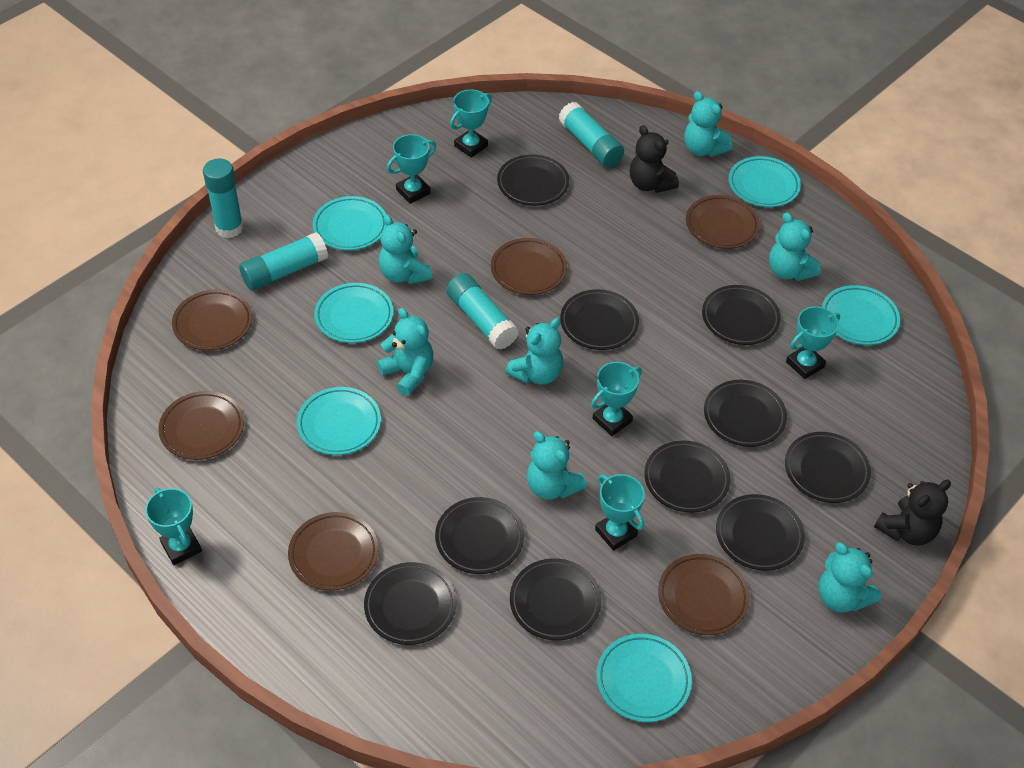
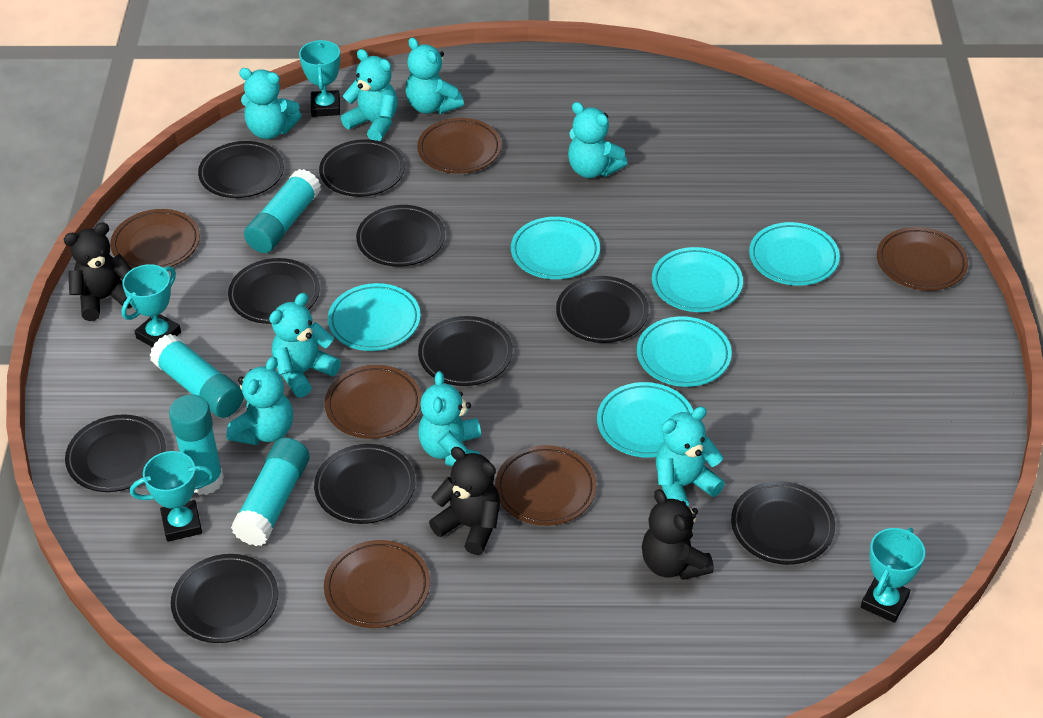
black teddy bear: 2 -> 3
turquoise teddy bear: 7 -> 8
turquoise trophy: 6 -> 4

